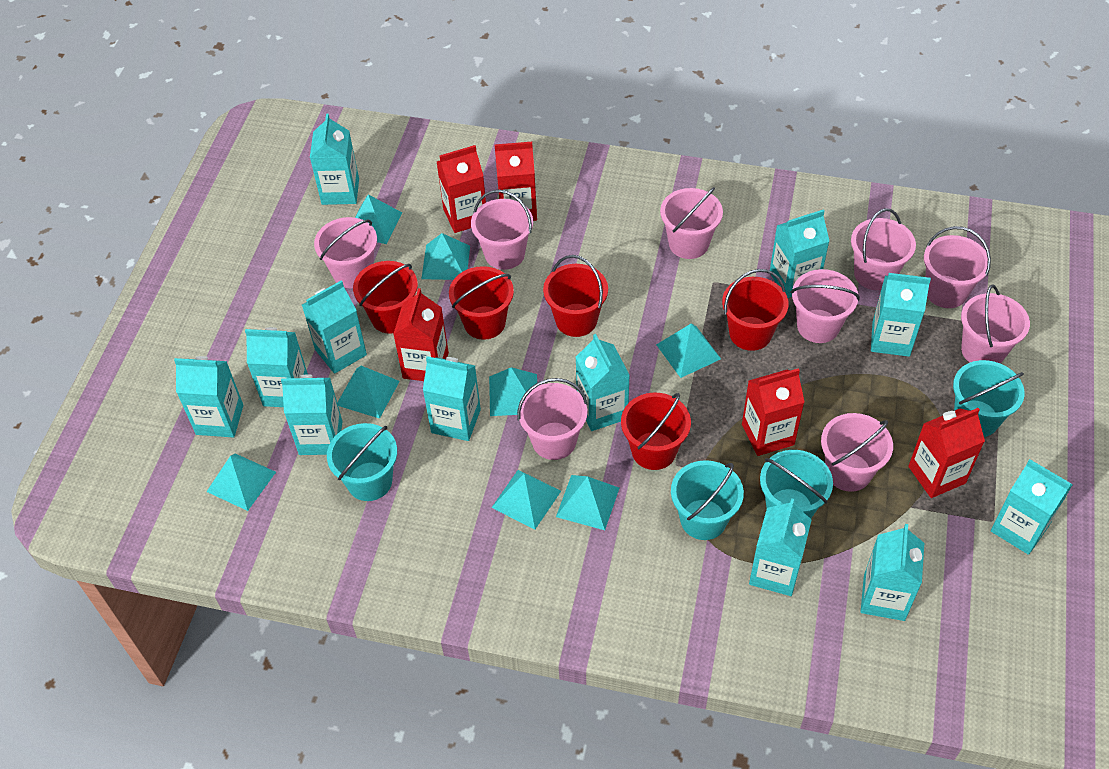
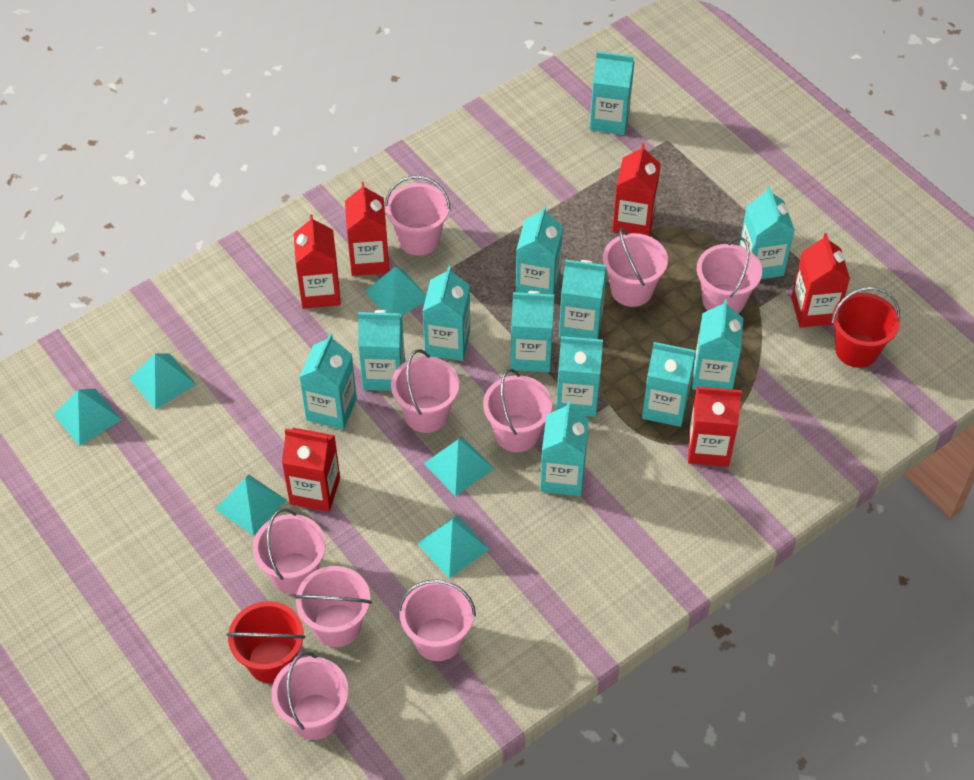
red bucket: 5 -> 2
red carton: 5 -> 6
turquoise bucket: 4 -> 0
turquoise pyramid: 8 -> 6

